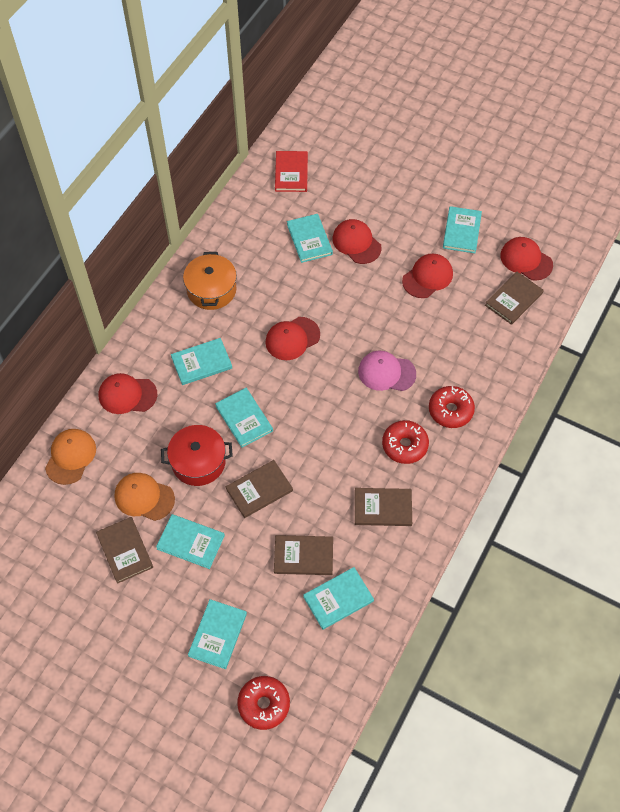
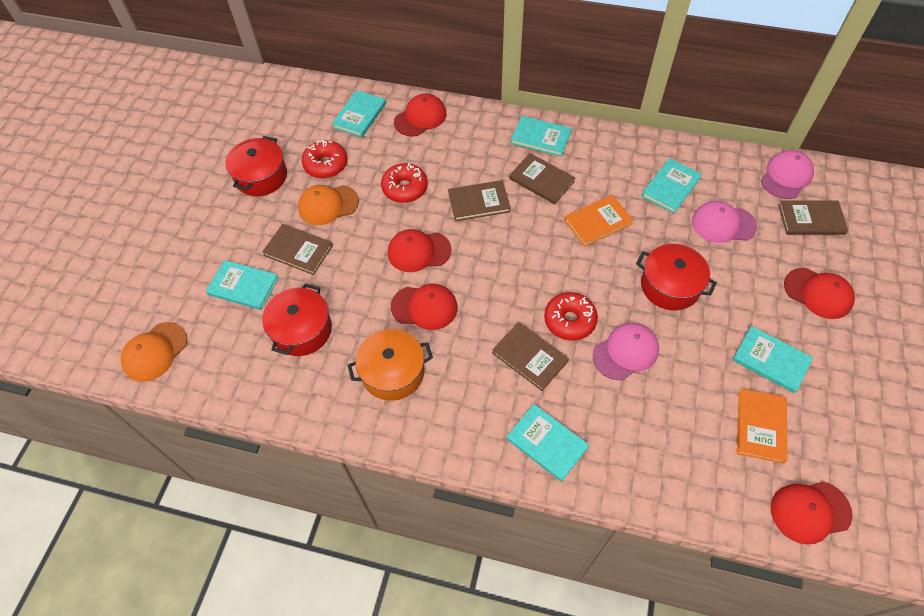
orange book: 0 -> 2
pink cap: 1 -> 3
red book: 1 -> 0
red pot: 1 -> 3
turquoise book: 7 -> 6

